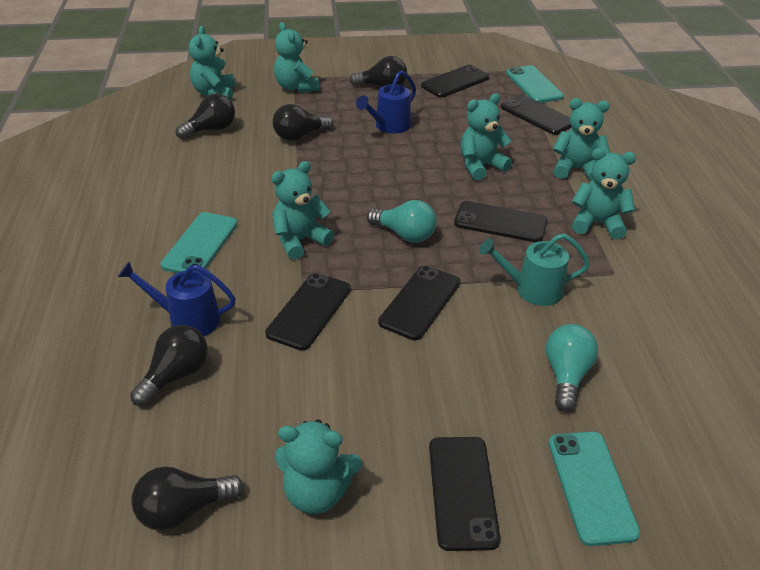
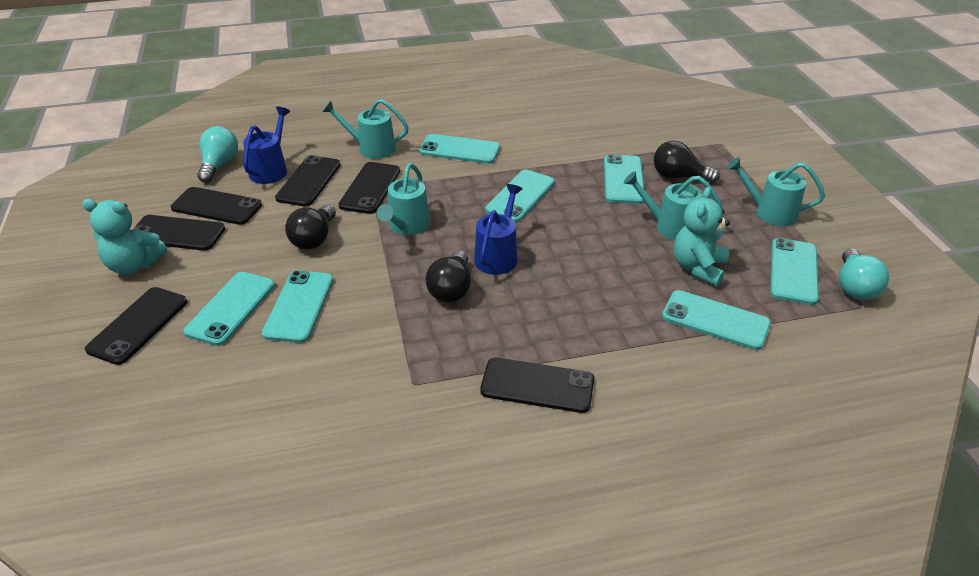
black light bulb: 5 -> 3
turquoise phone: 3 -> 7
turquoise teddy bear: 7 -> 2
turquoise watering can: 1 -> 4

